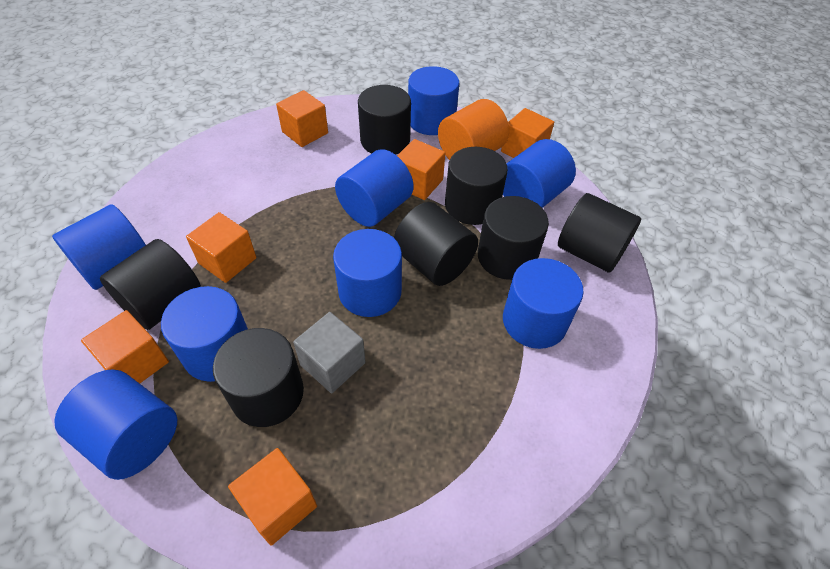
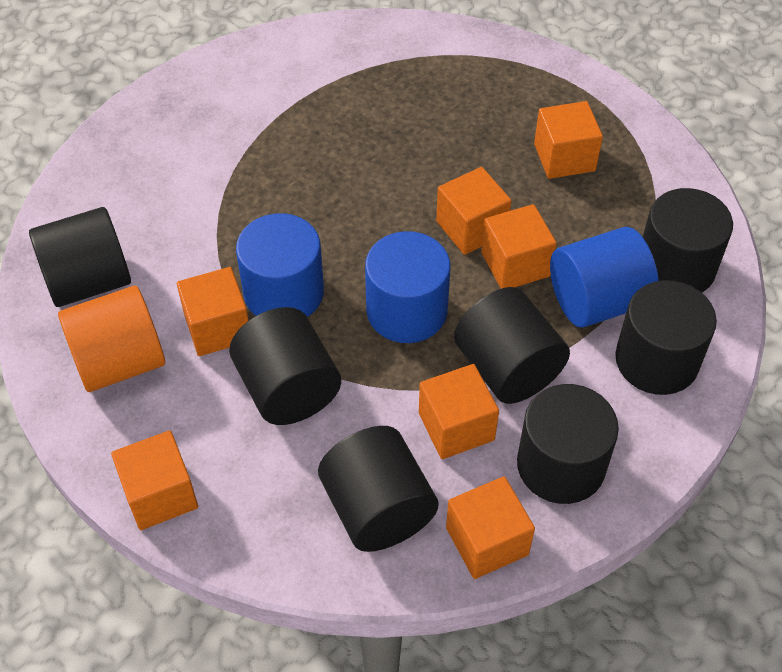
blue cylinder: 8 -> 3
grey cube: 1 -> 0
orange cube: 6 -> 7

